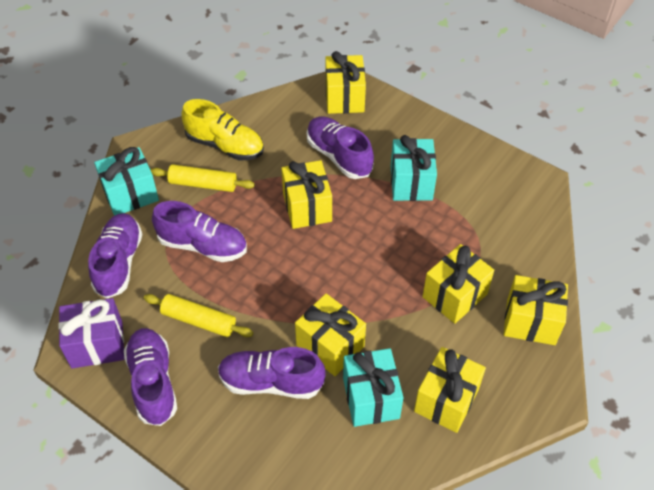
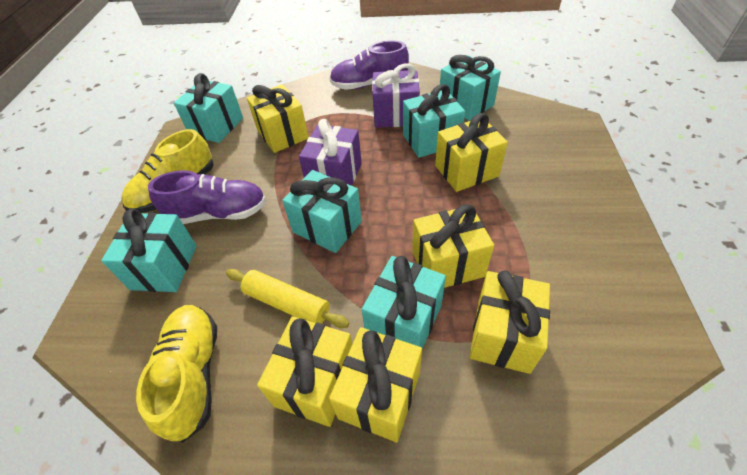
purple gift: 1 -> 2
purple shoe: 5 -> 2
turquoise gift: 3 -> 6
yellow rolling pin: 2 -> 1
yellow shoe: 1 -> 2

